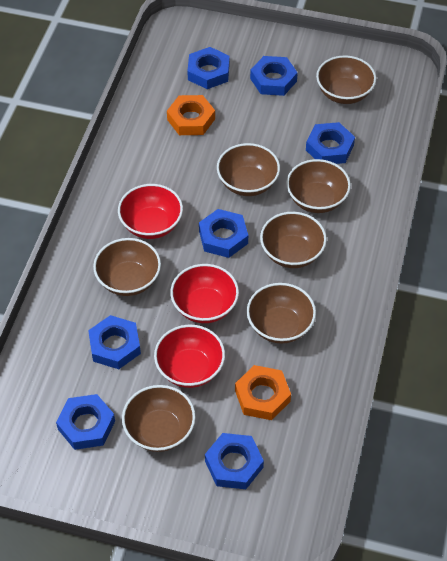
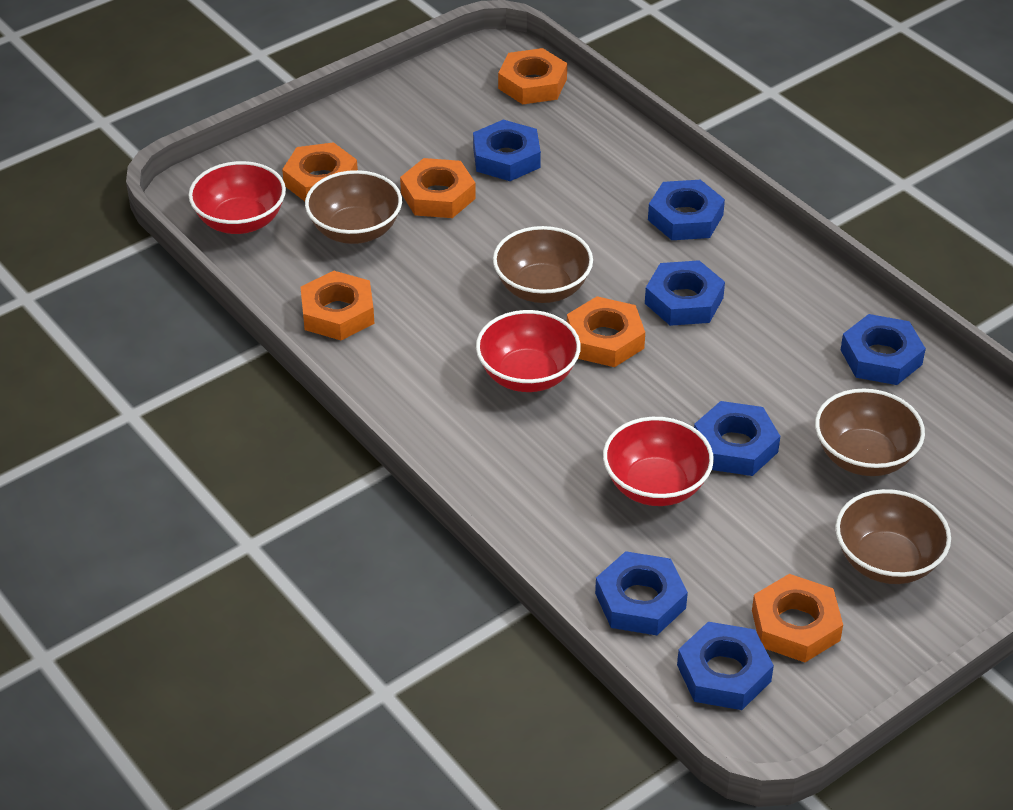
brown bowl: 7 -> 4
orange nut: 2 -> 6

